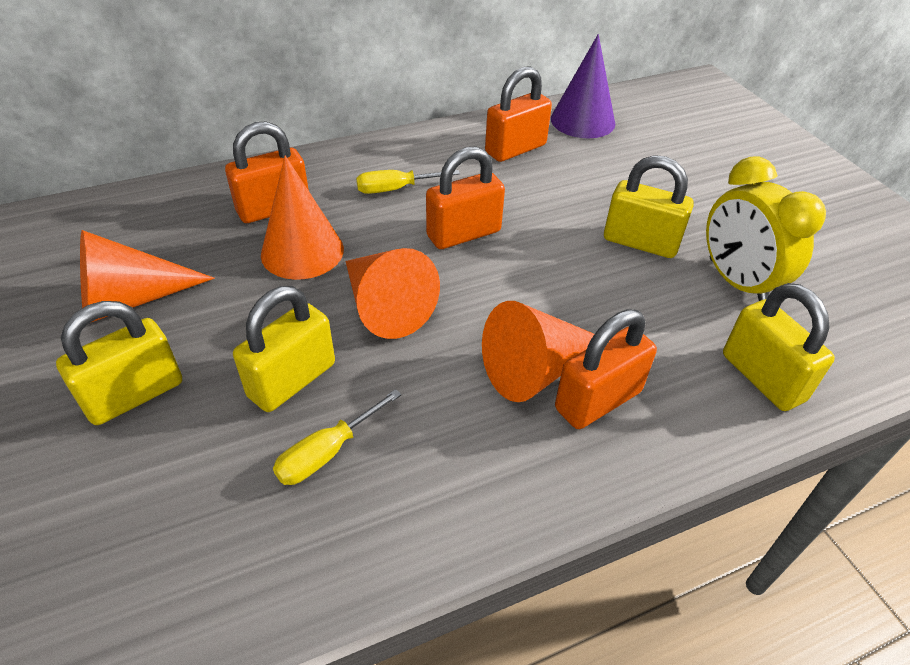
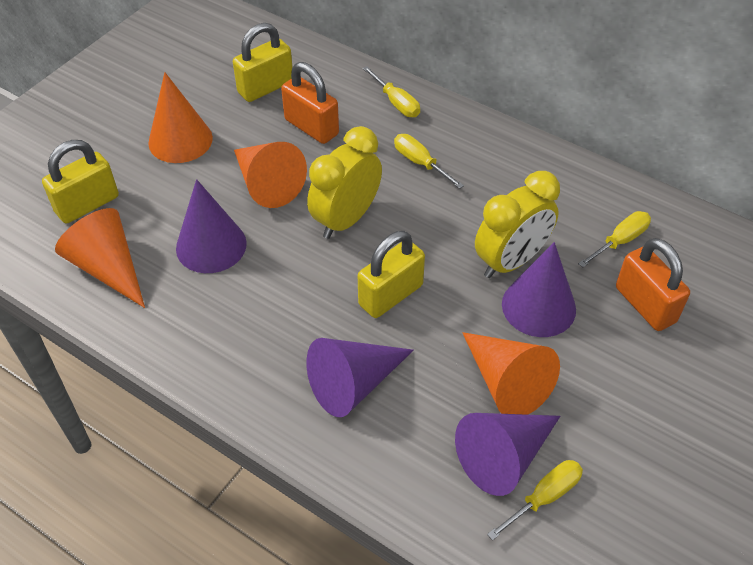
orange padlock: 4 -> 2
purple cone: 1 -> 4
yellow clock: 1 -> 2
yellow padlock: 4 -> 3
yellow screwdriver: 2 -> 4

